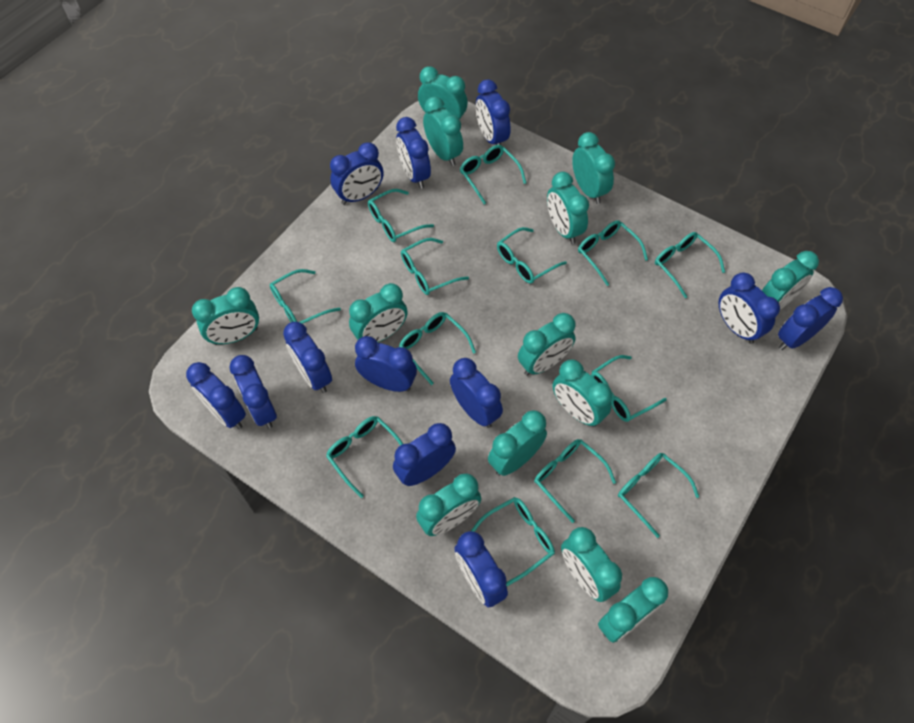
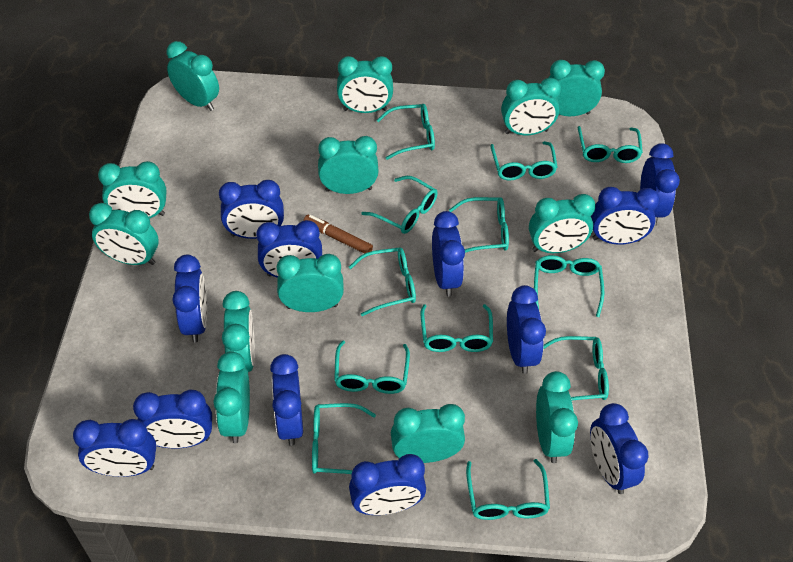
brown marker: 0 -> 1
turquoise glasses: 13 -> 12

